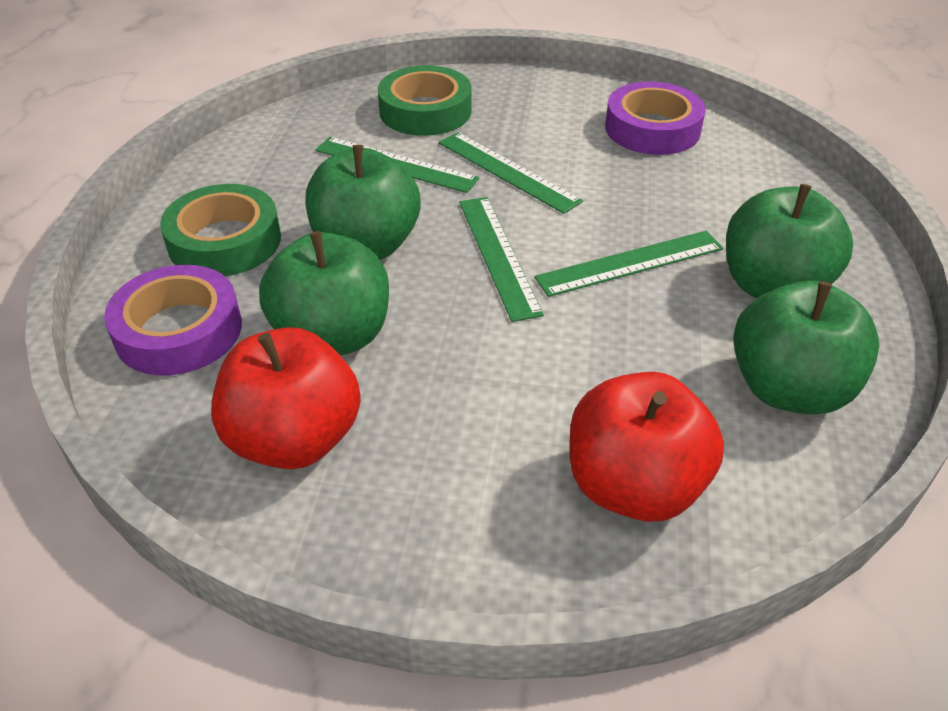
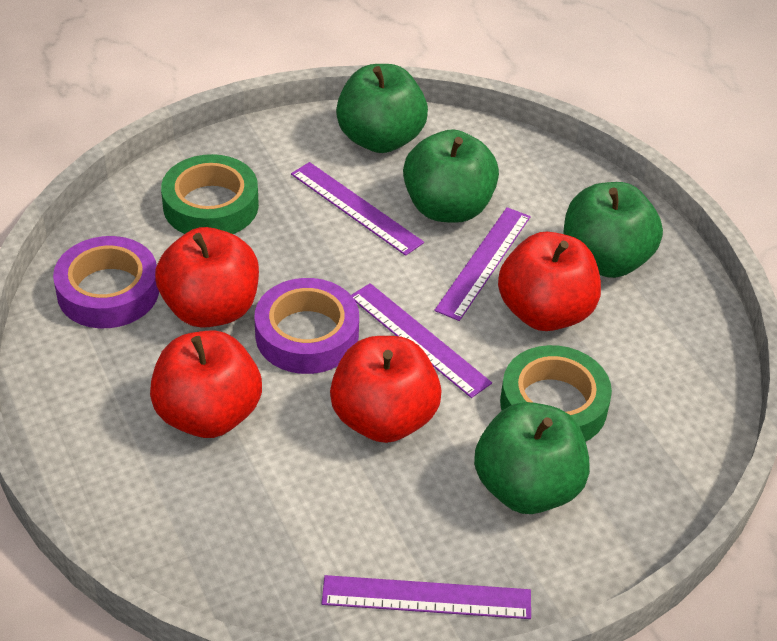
green ruler: 4 -> 0
purple ruler: 0 -> 4
red apple: 2 -> 4

